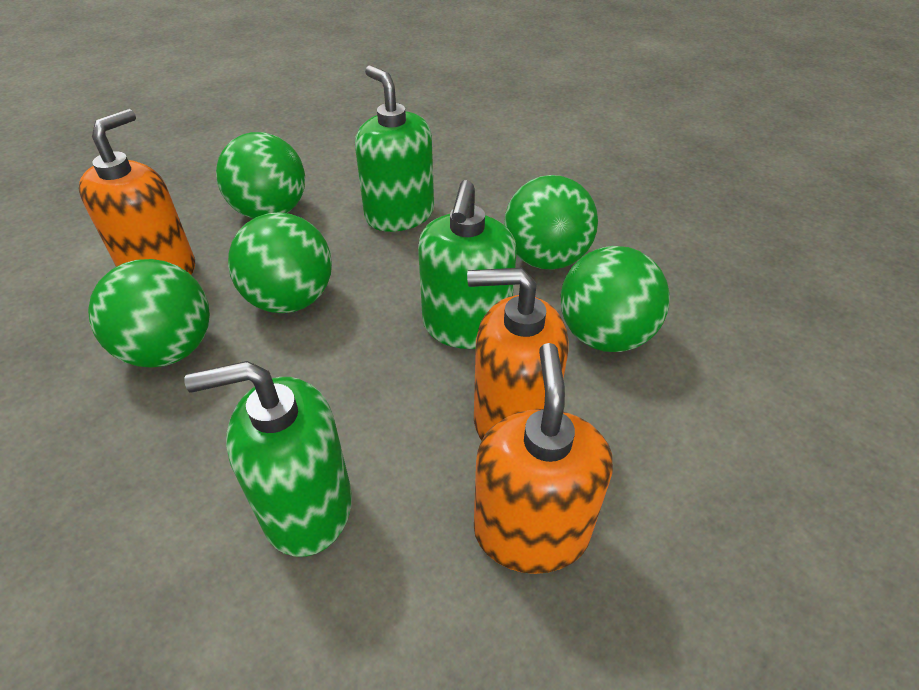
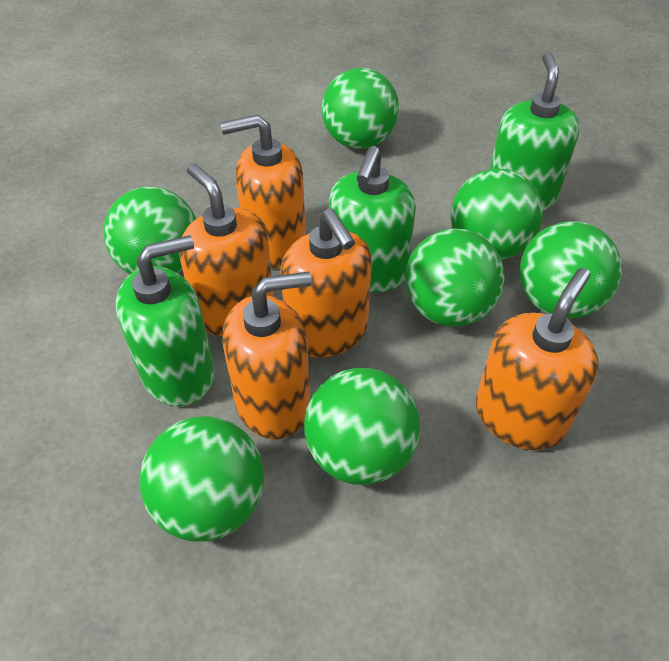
green ball: 5 -> 7
orange soap dispenser: 3 -> 5

